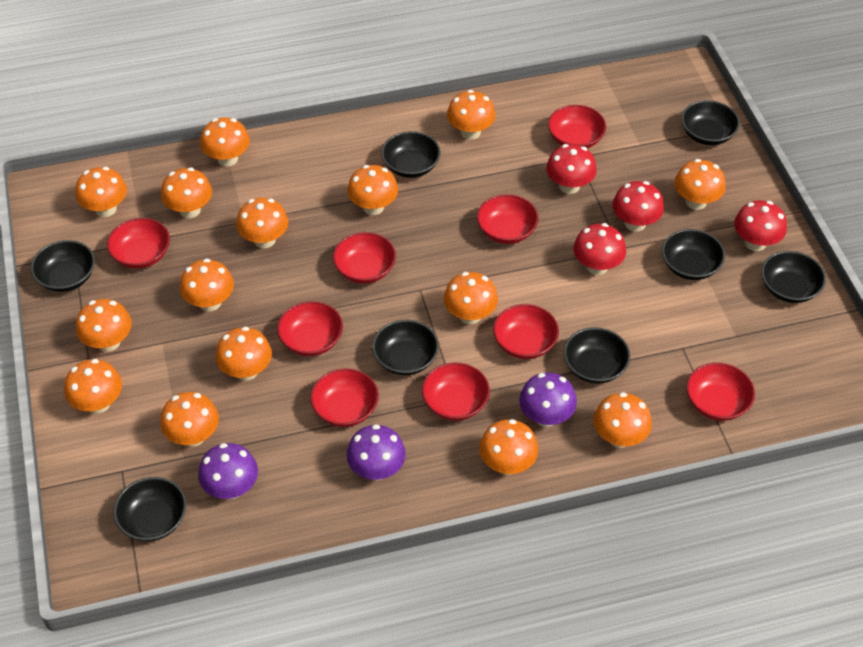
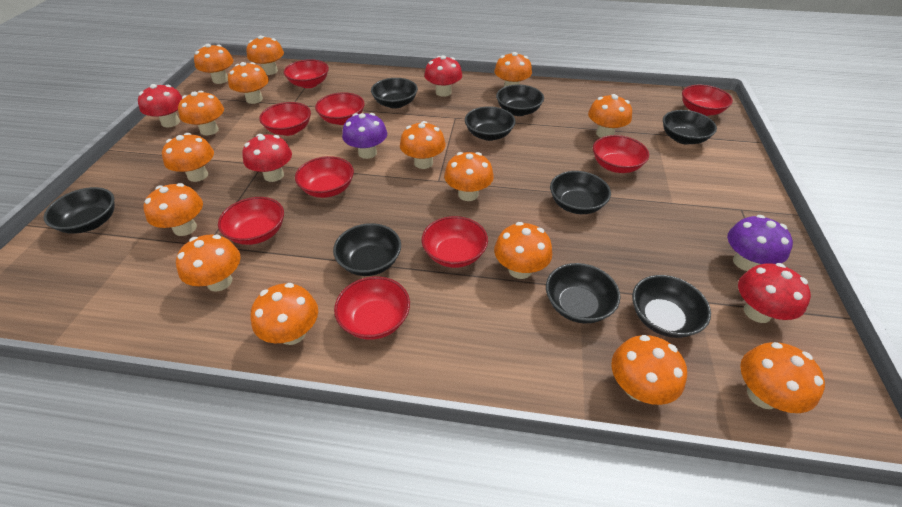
black bowl: 8 -> 9
purple mushroom: 3 -> 2

